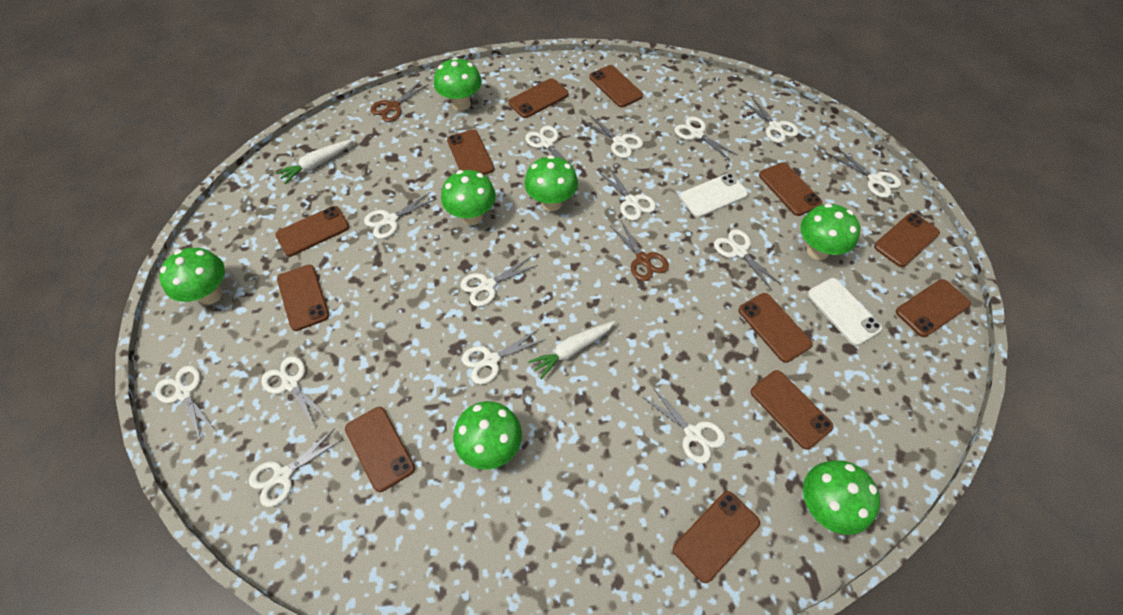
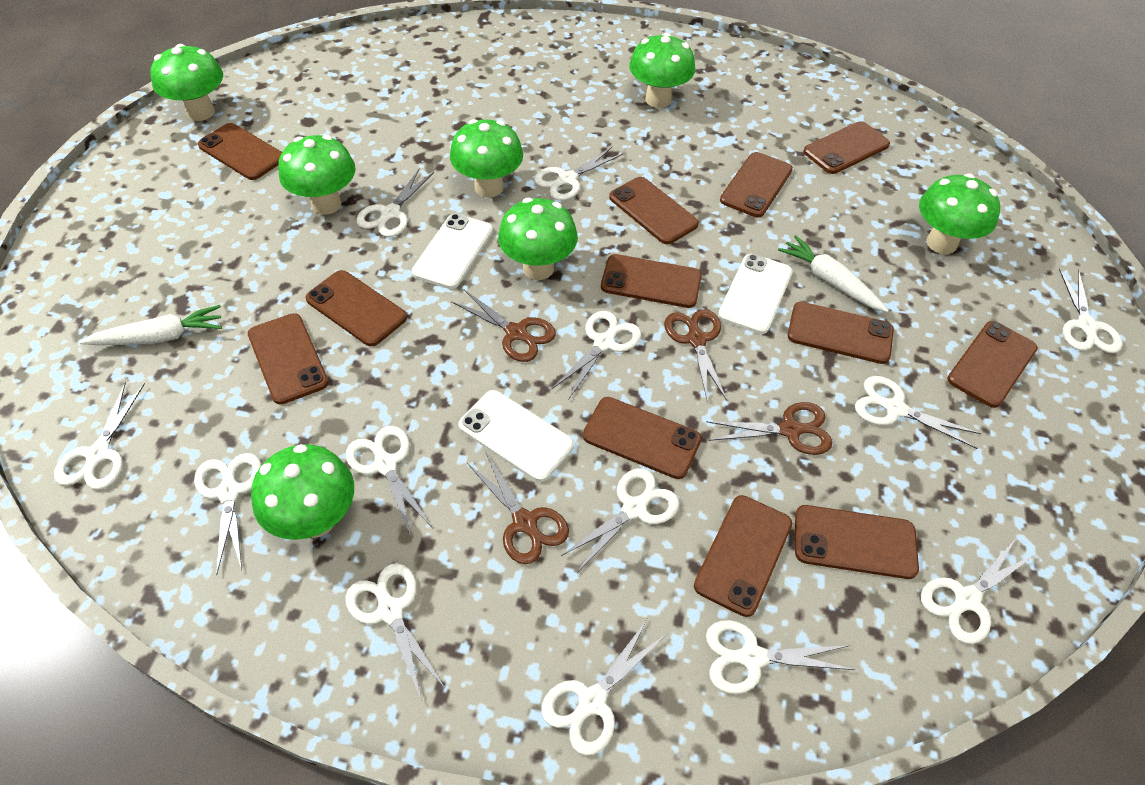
brown scissors: 2 -> 4
white phone: 2 -> 3
white scissors: 14 -> 13

